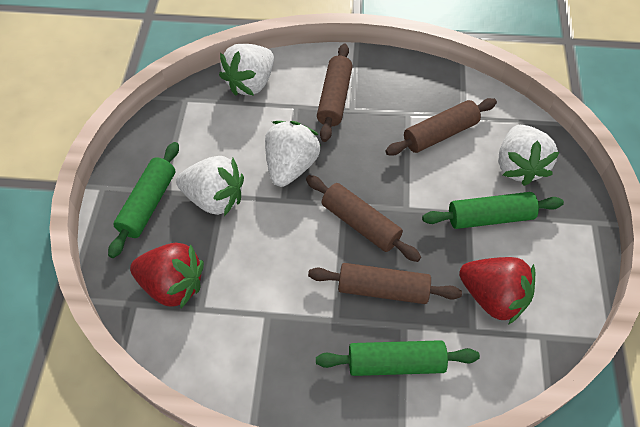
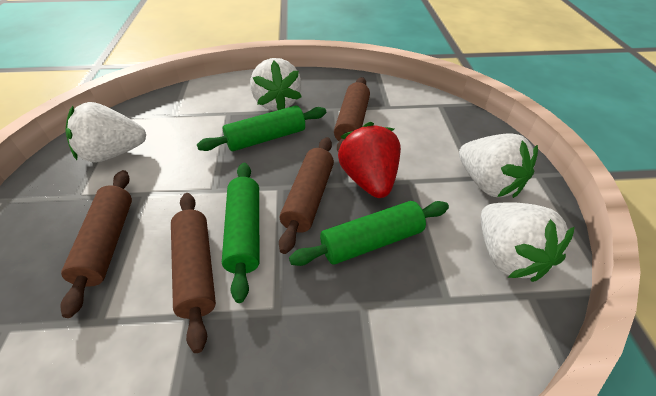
red strawberry: 2 -> 1

